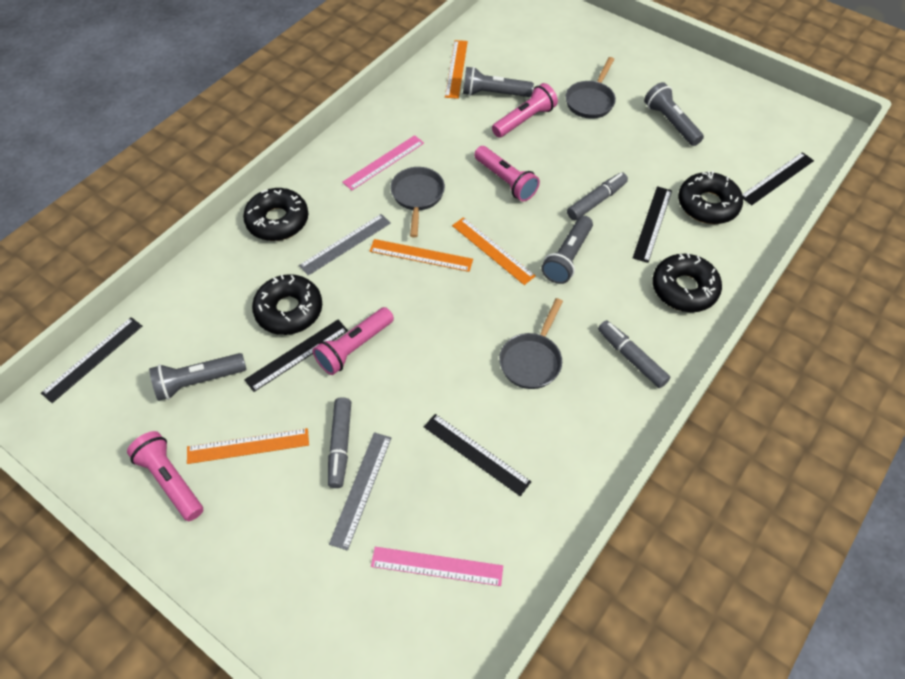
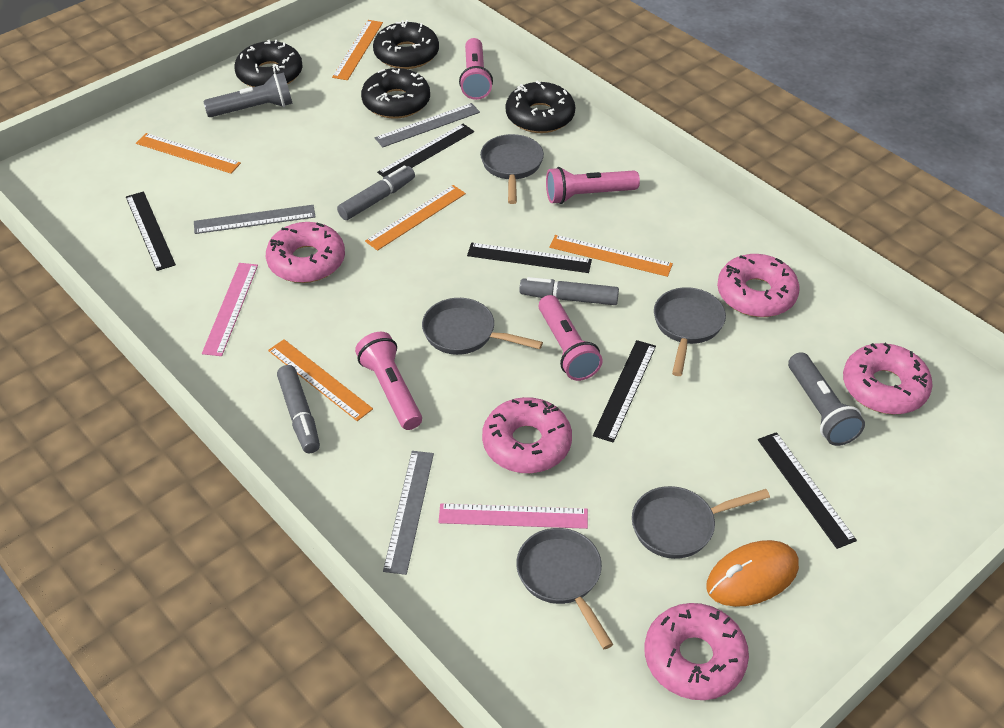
grey flashlight: 4 -> 2
grey pan: 3 -> 5
grey ruler: 2 -> 3
orange mouse: 0 -> 1
orange ruler: 4 -> 5
pink donut: 0 -> 5

